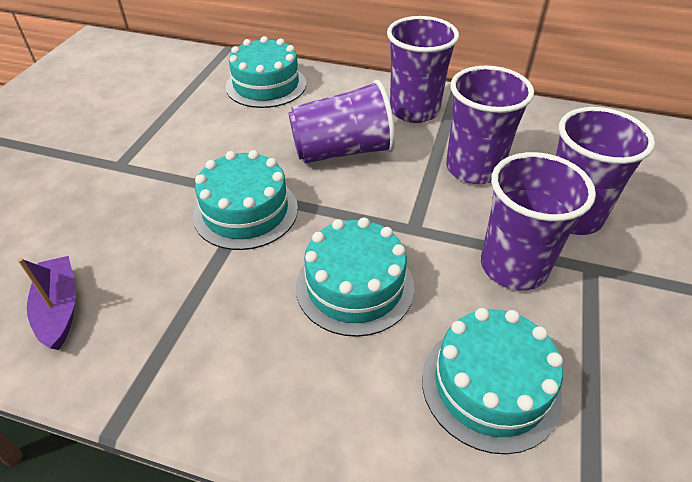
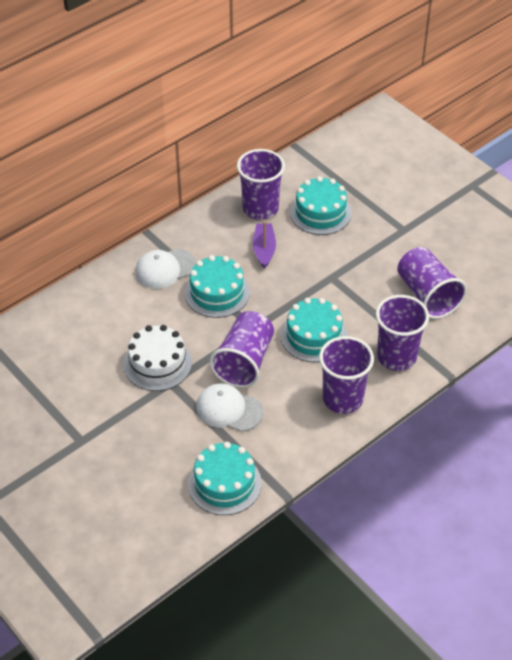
white cake: 0 -> 1
white cap: 0 -> 2

